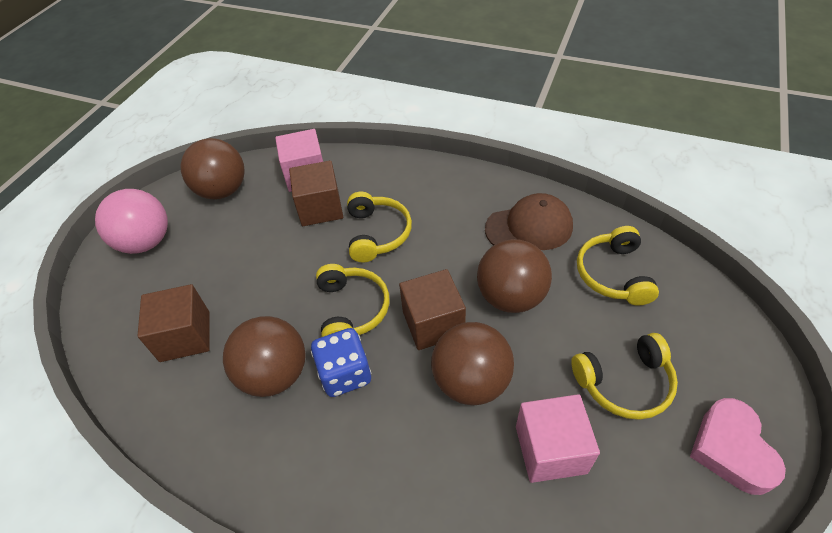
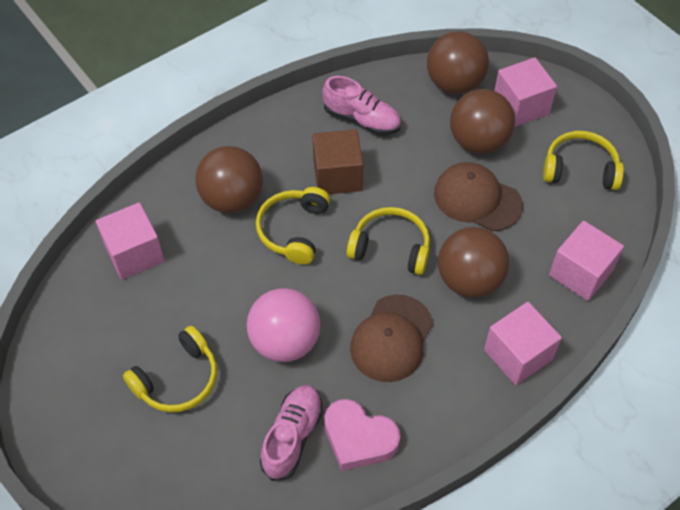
blue dice: 1 -> 0
brown cap: 1 -> 2
brown cube: 3 -> 1
pink cube: 2 -> 4
pink shoe: 0 -> 2

